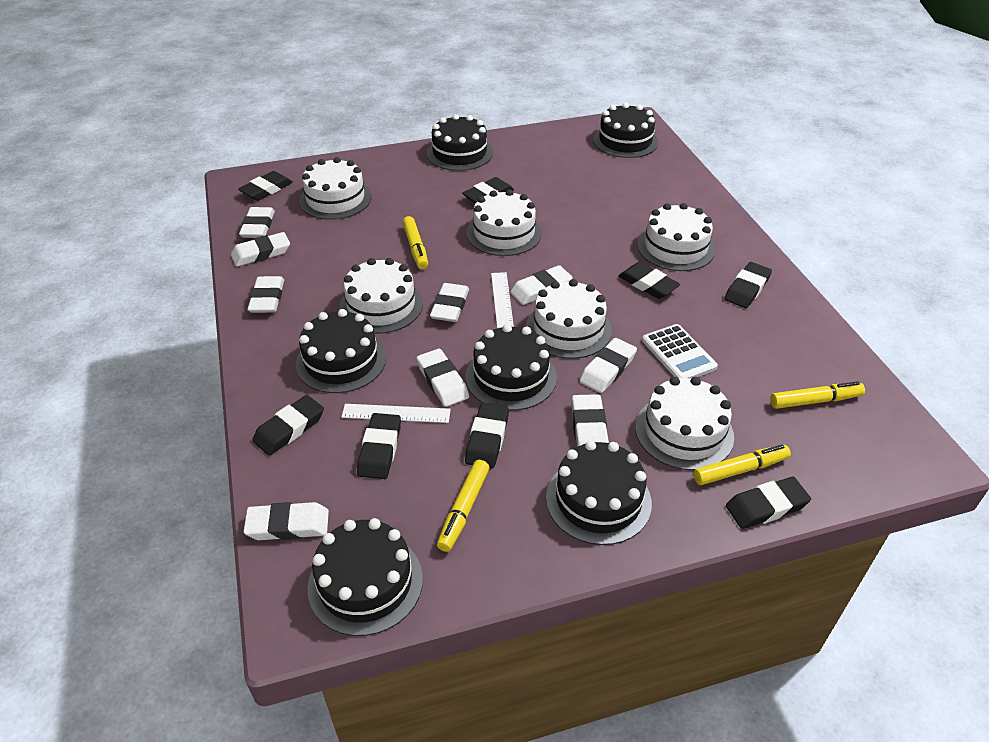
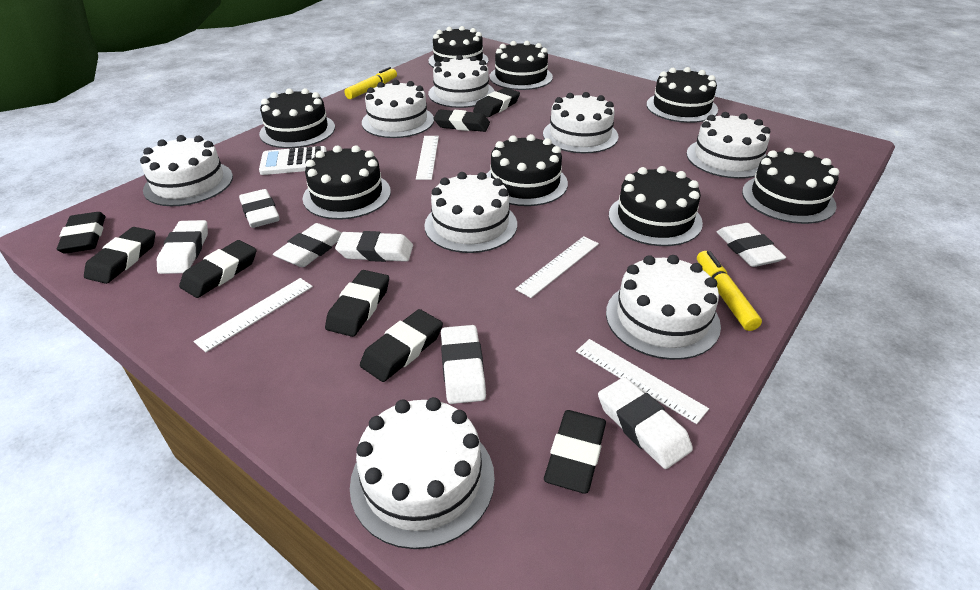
black cake: 6 -> 8
white cake: 6 -> 8
white eraser: 9 -> 7
white ruler: 2 -> 4
yellow marker: 4 -> 2

